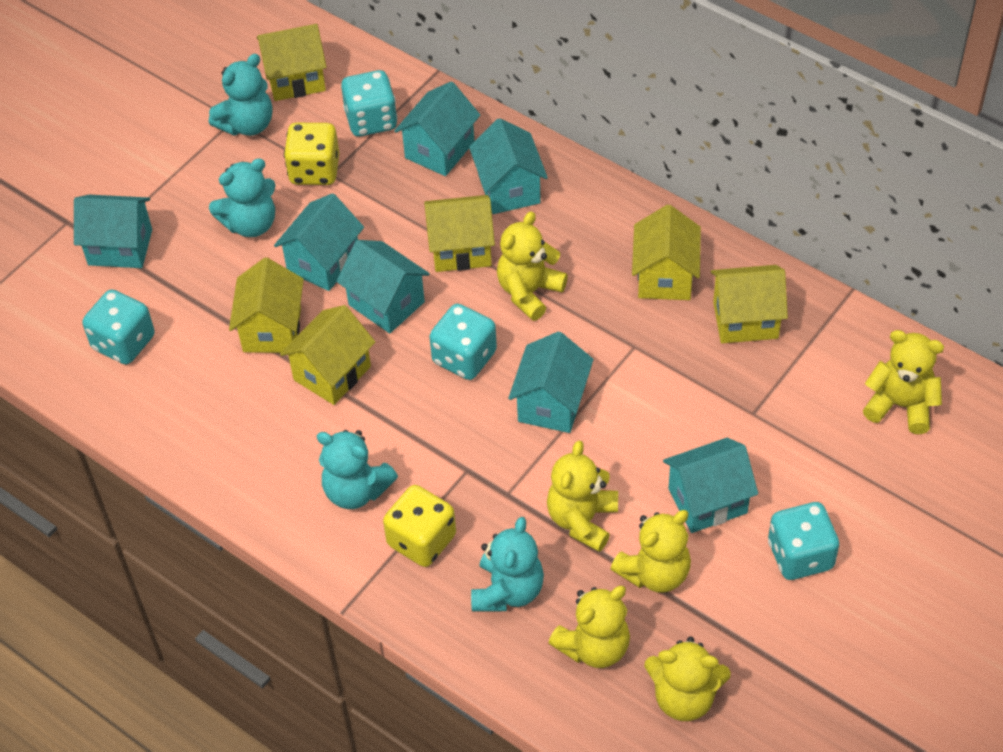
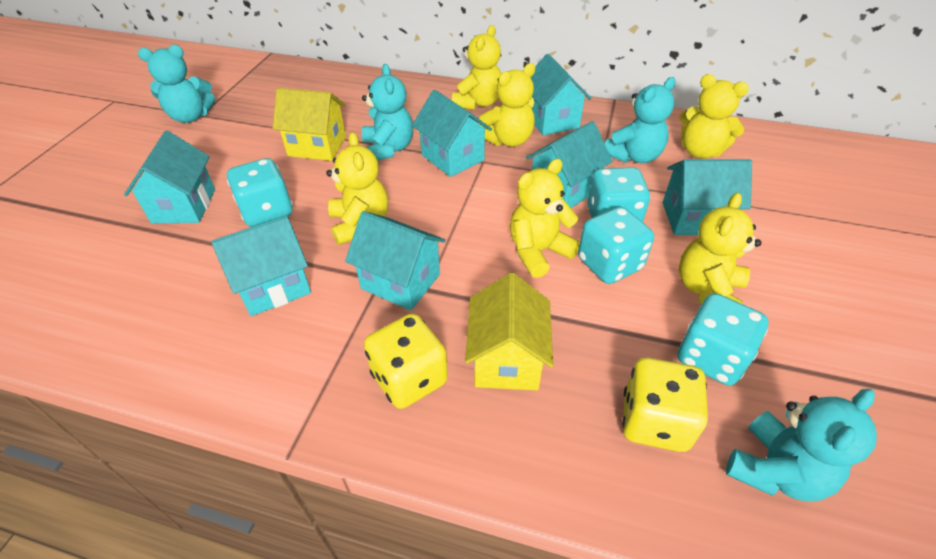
yellow house: 6 -> 2

